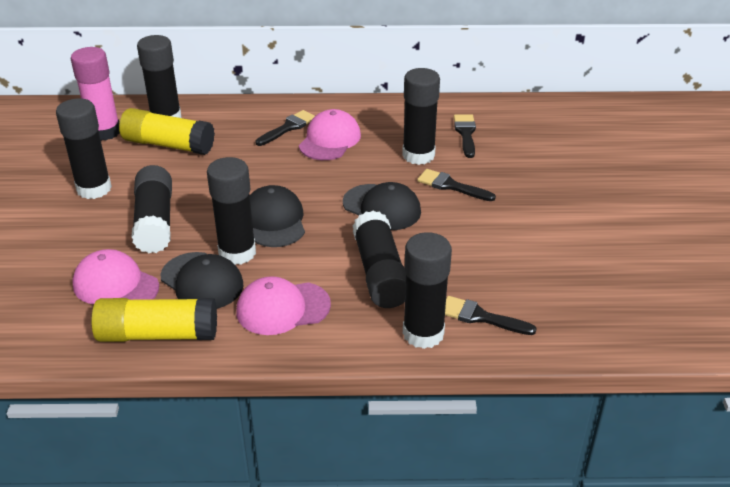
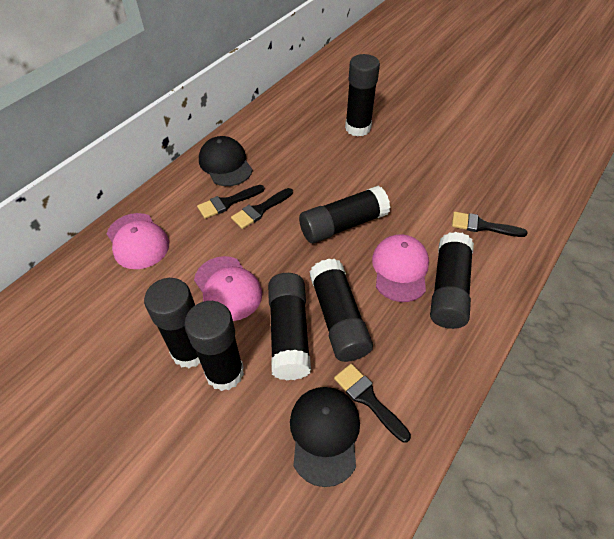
black cap: 3 -> 2
pink glue stick: 1 -> 0
yellow glue stick: 2 -> 0

